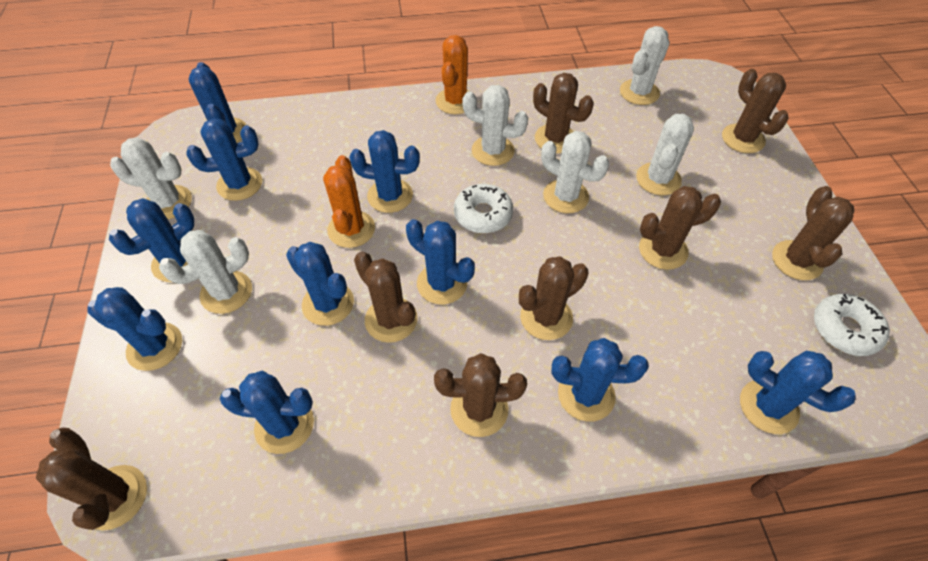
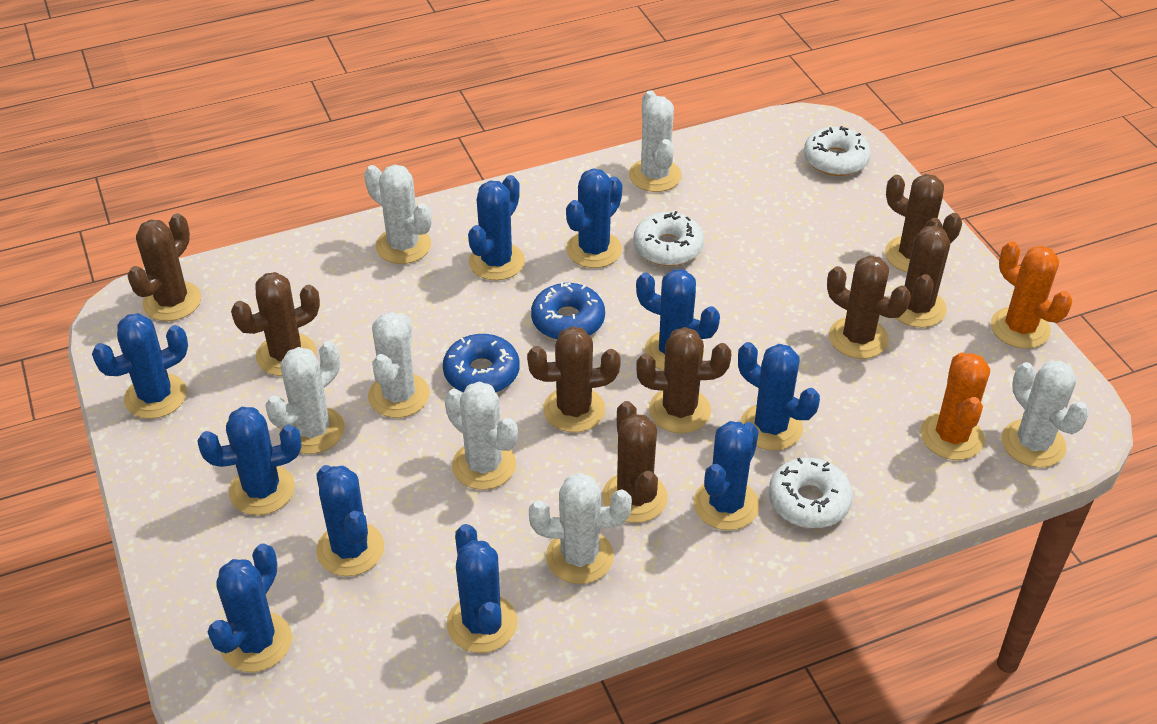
blue donut: 0 -> 2
white cactus: 6 -> 7
white donut: 2 -> 3

